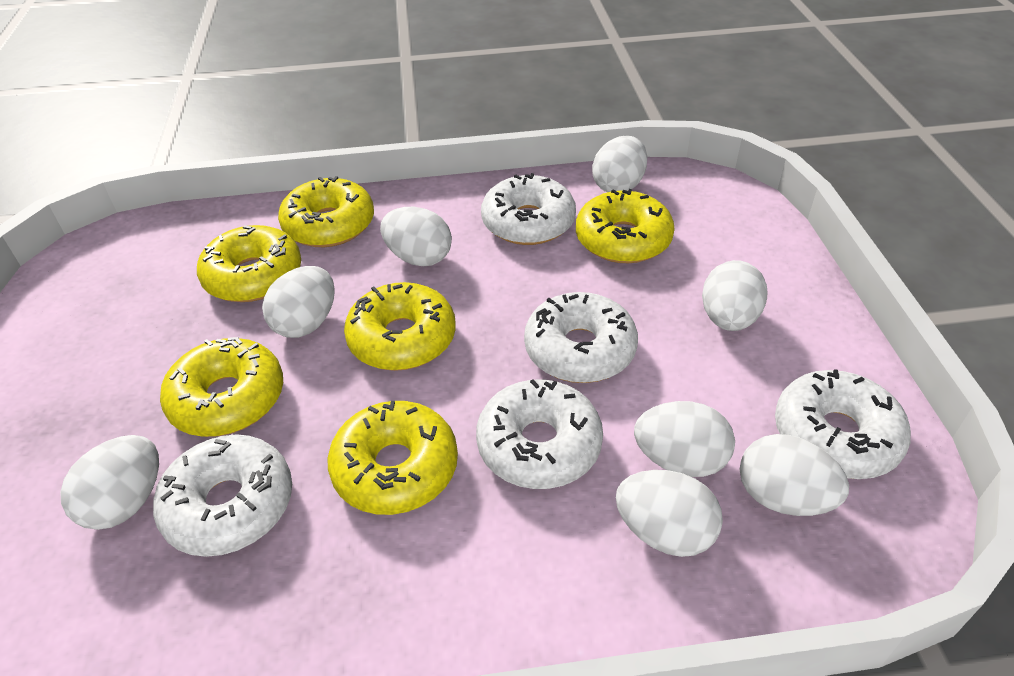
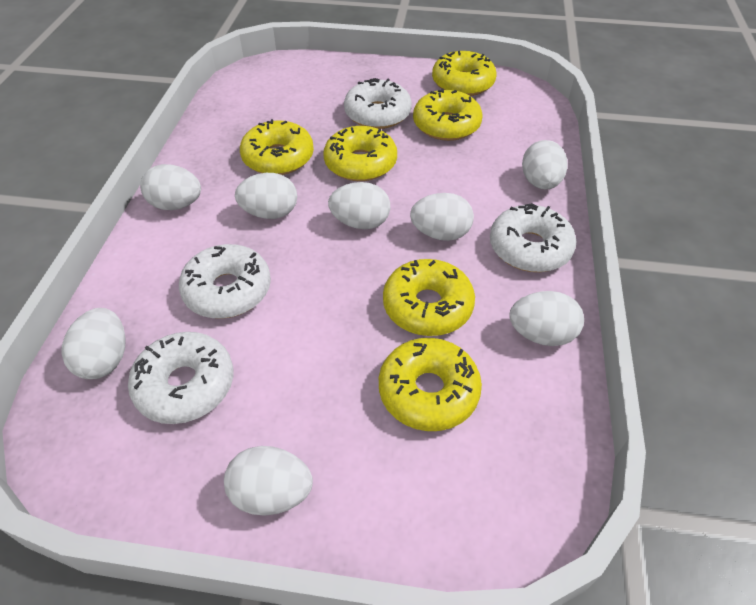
white donut: 5 -> 4

